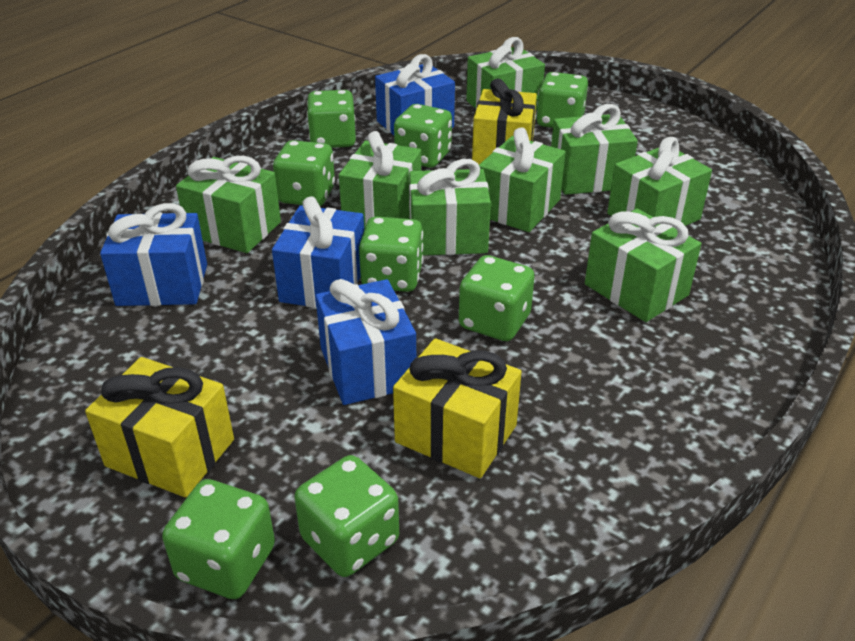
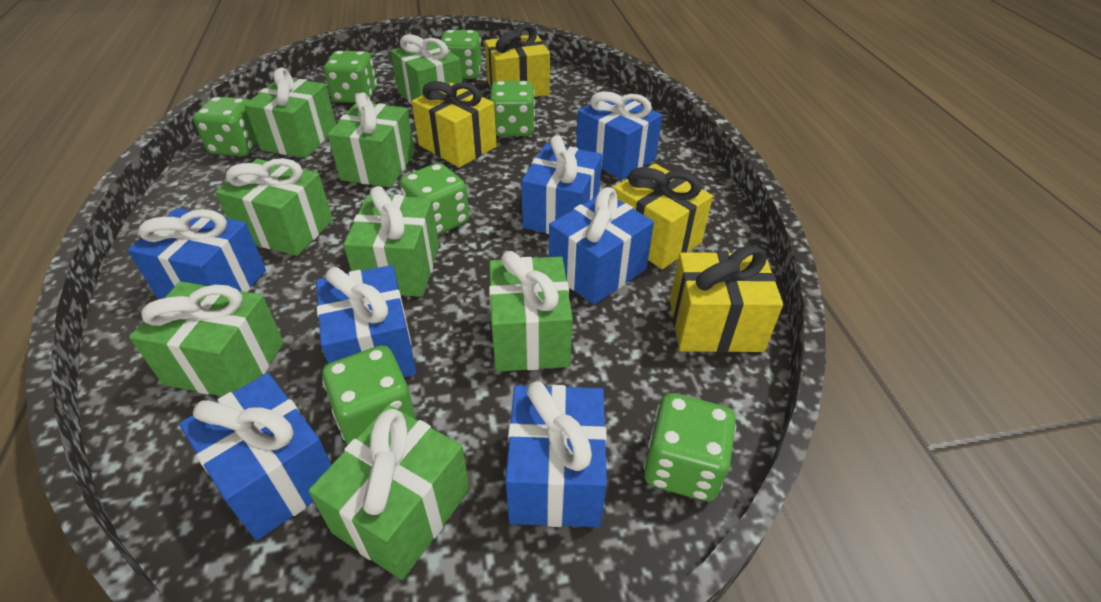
blue gift: 4 -> 7
green dice: 8 -> 7
yellow gift: 3 -> 4

